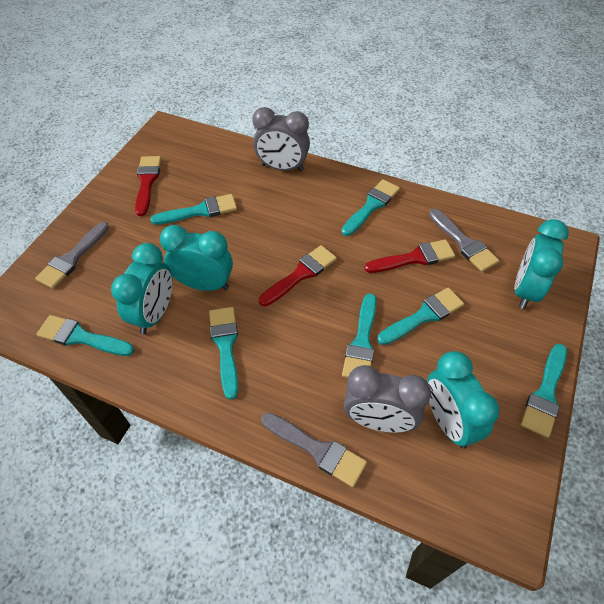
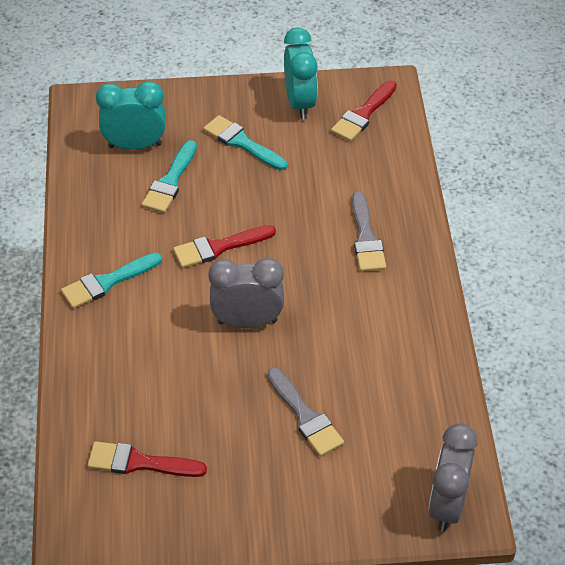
grey brush: 3 -> 2
turquoise brush: 7 -> 3
turquoise clock: 4 -> 2

